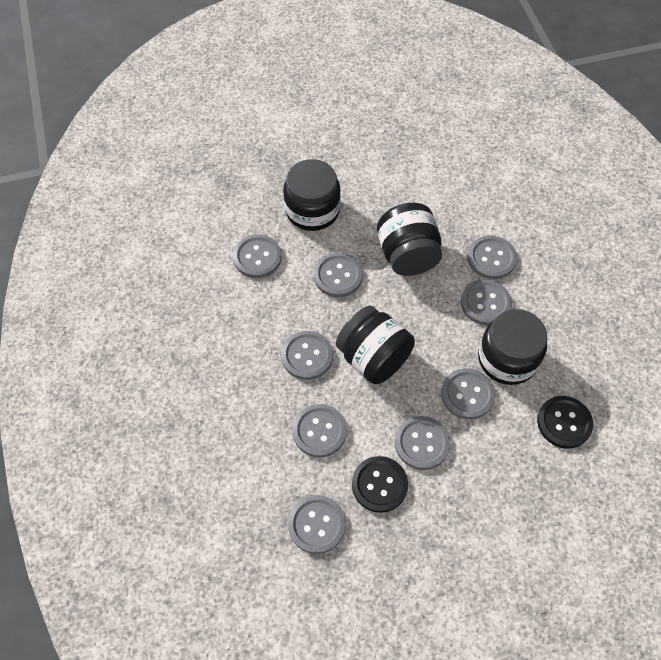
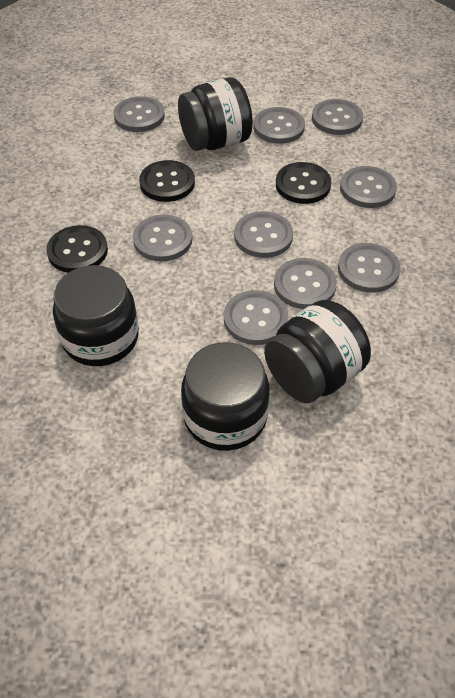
black button: 2 -> 3

